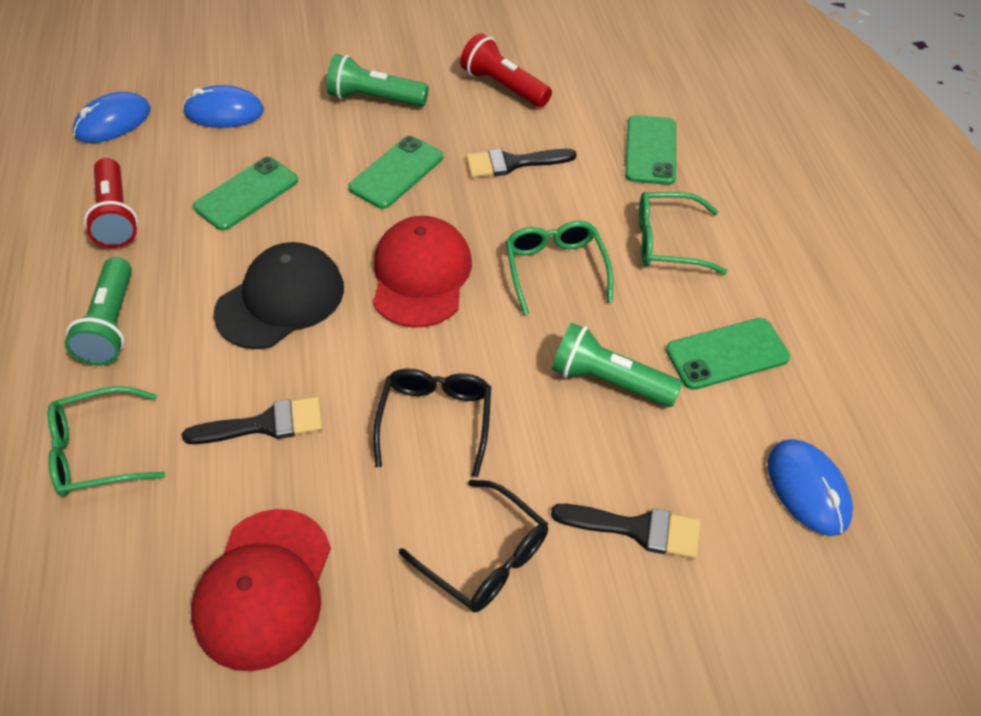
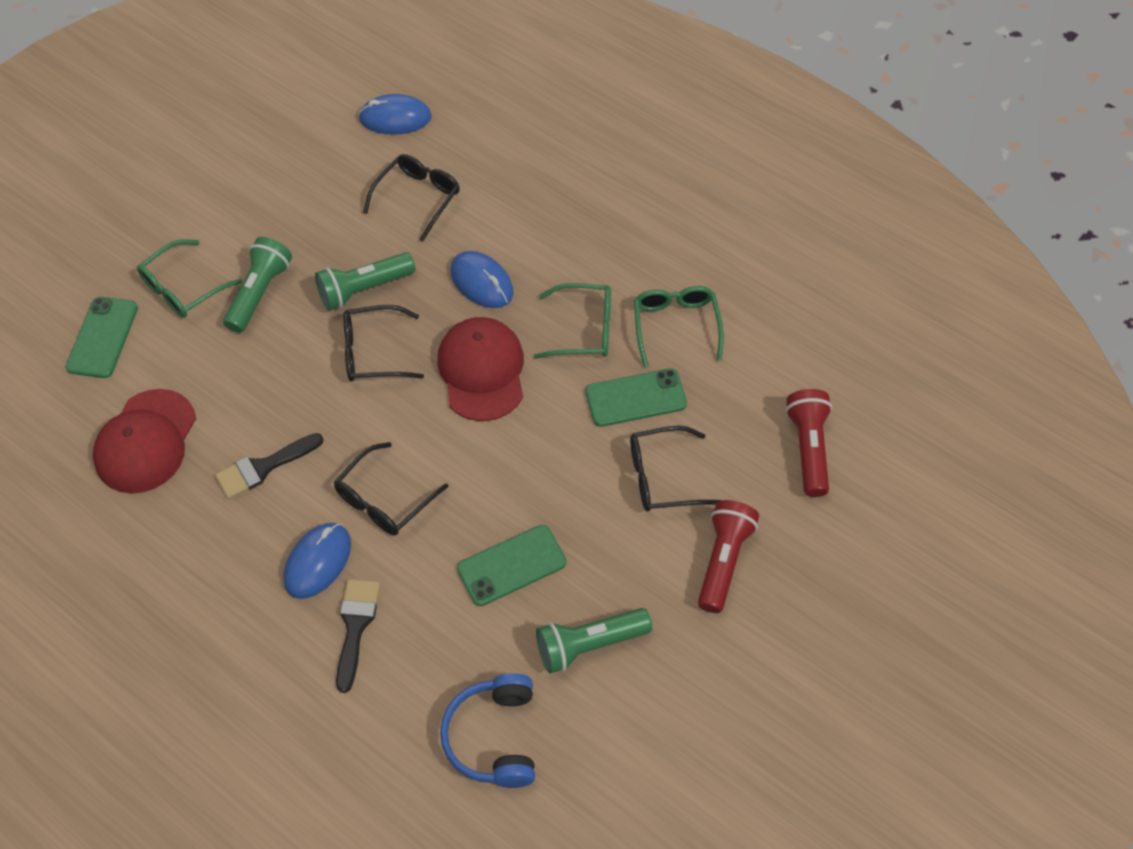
black brush: 3 -> 2
black cap: 1 -> 0
black glasses: 2 -> 4
blue headphones: 0 -> 1
green phone: 4 -> 3

